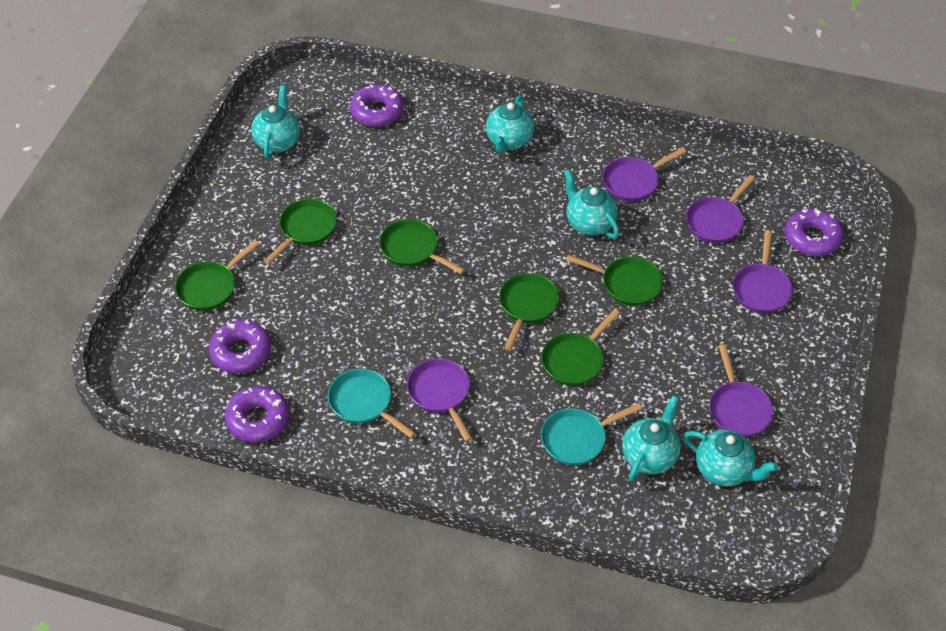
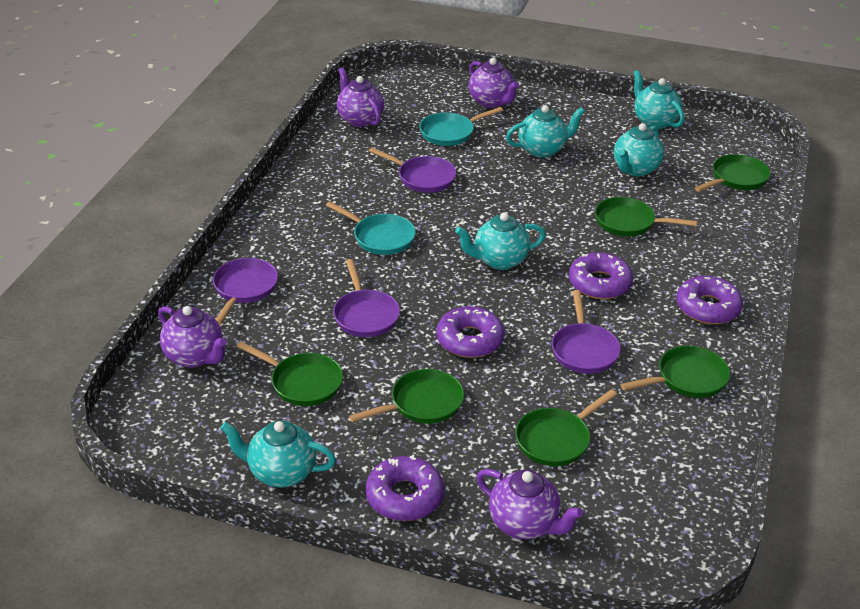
purple pan: 5 -> 4
purple teapot: 0 -> 4

